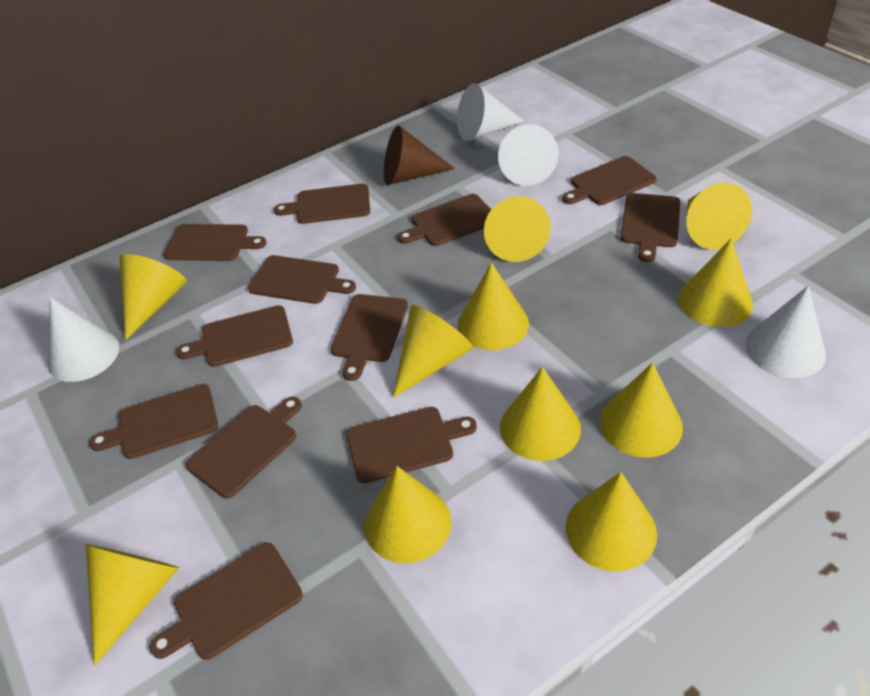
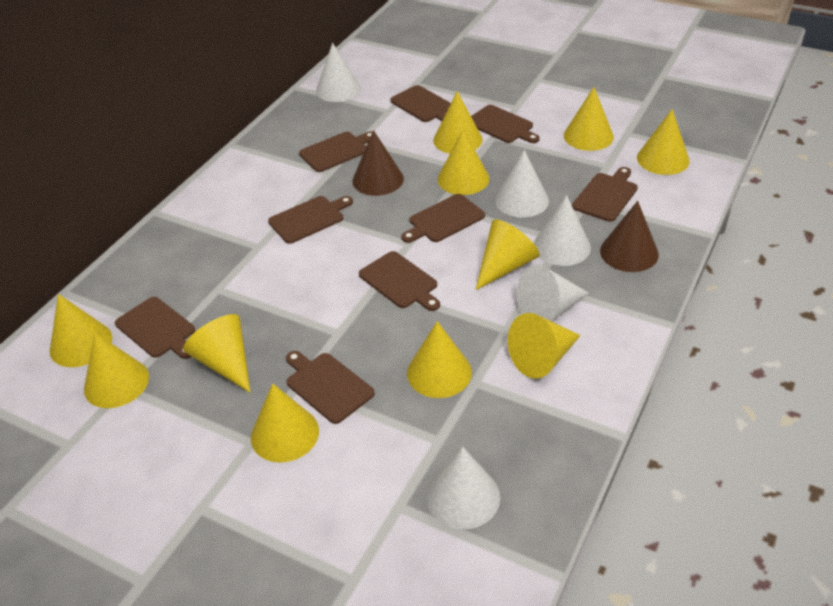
brown cone: 1 -> 2
brown cutting board: 12 -> 9
white cone: 4 -> 5

